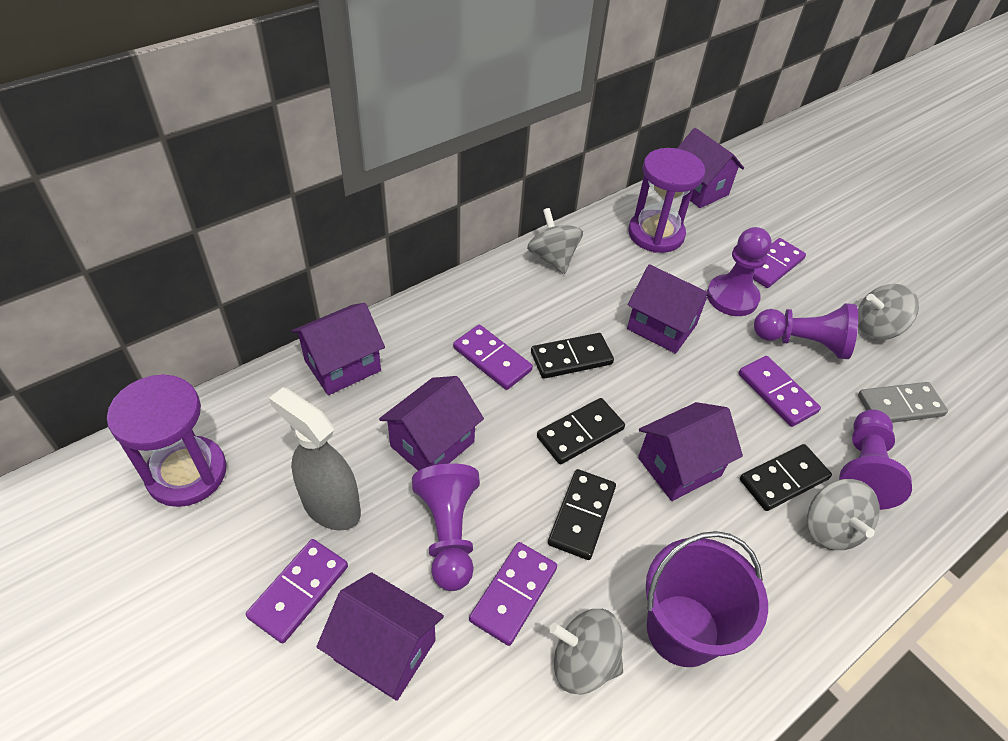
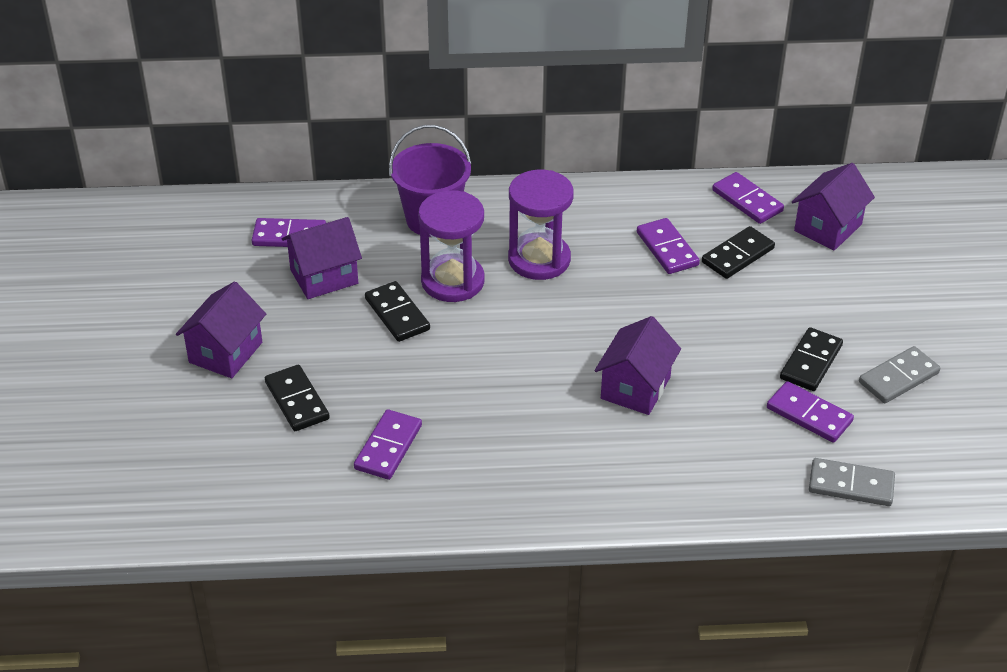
grey domino: 1 -> 2
grey spinning top: 4 -> 0
grey spray bottle: 1 -> 0
purple house: 6 -> 4
purple pawn: 4 -> 0

